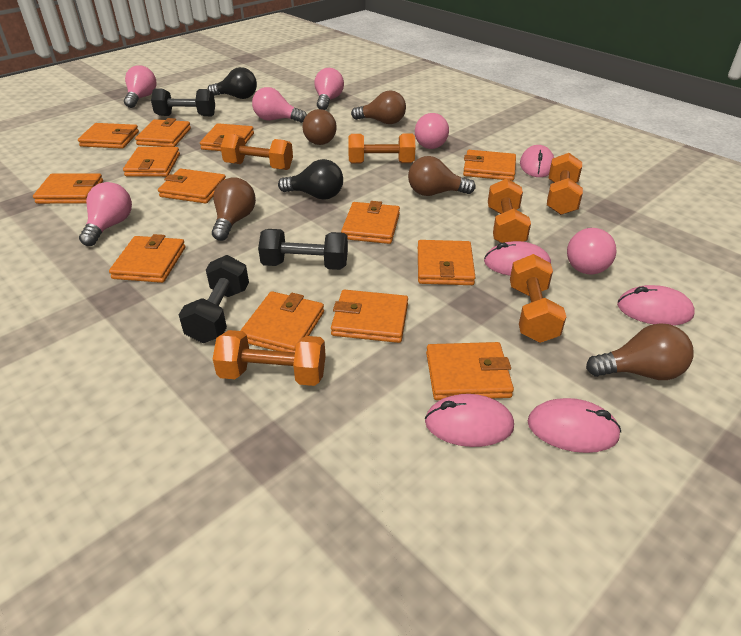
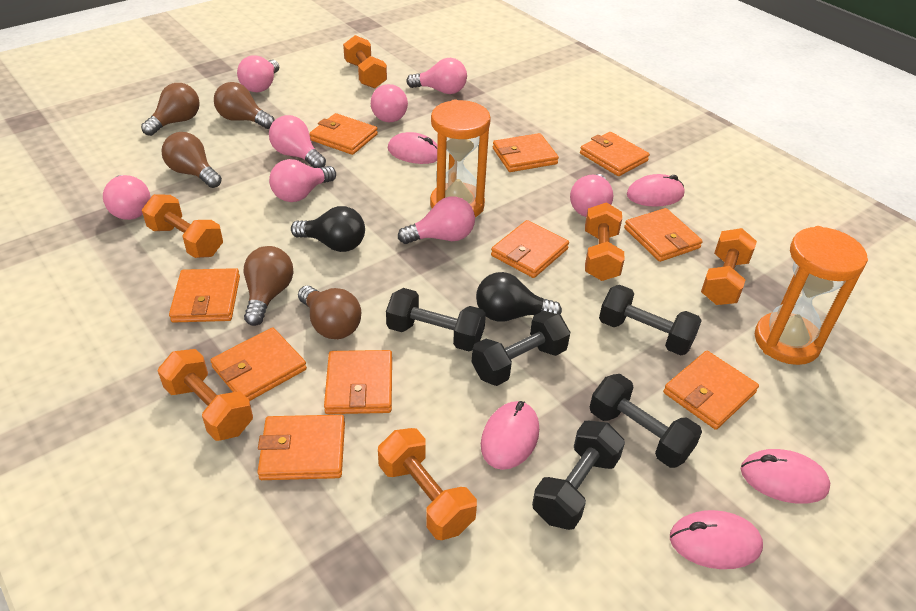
black dumbbell: 3 -> 5
orange hourglass: 0 -> 2
orange wallet: 13 -> 10
pink light bulb: 6 -> 8

